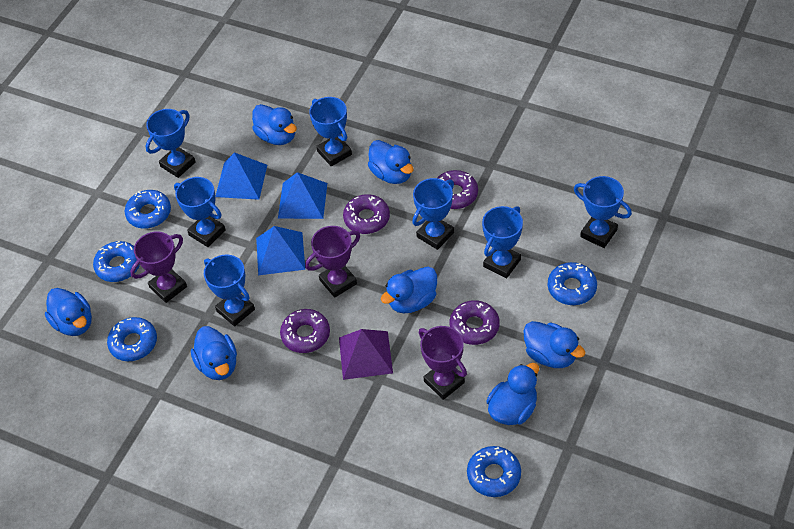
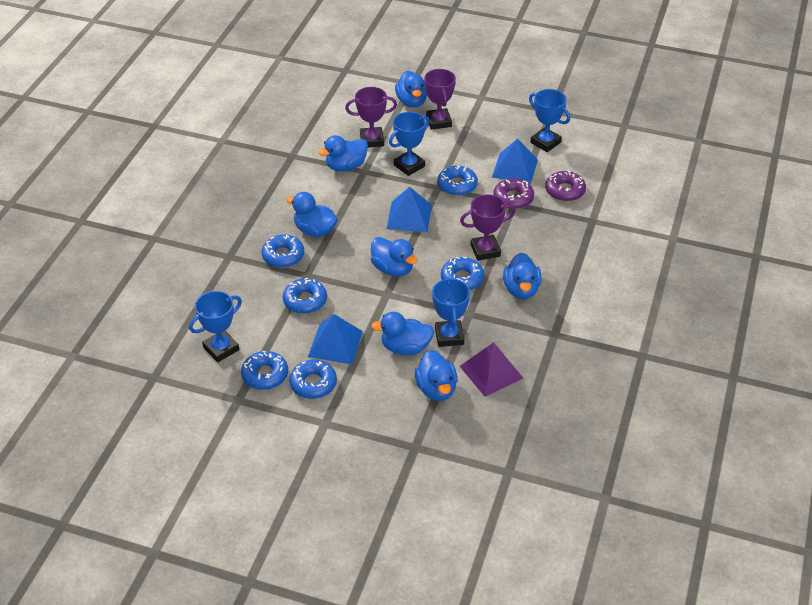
blue donut: 5 -> 6
blue trophy: 7 -> 4
purple donut: 4 -> 2

